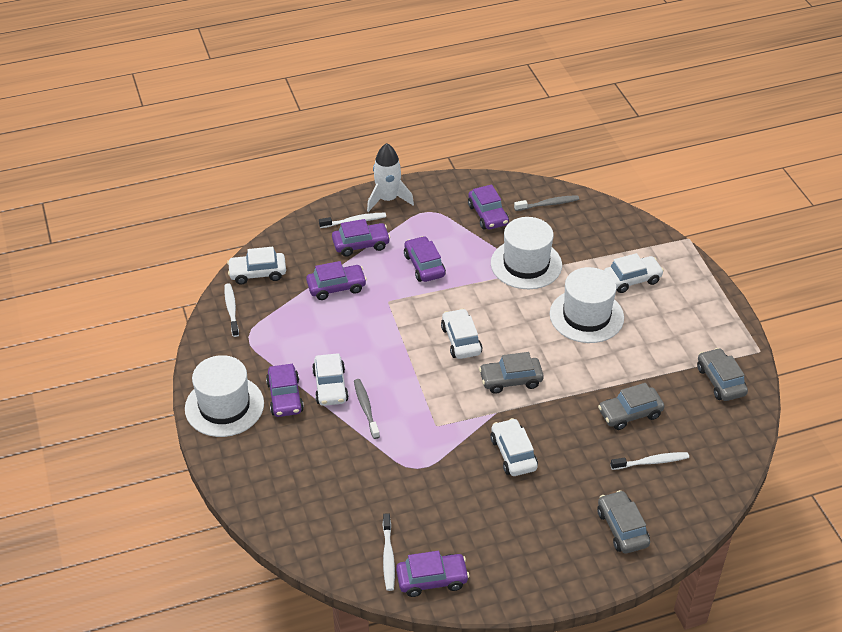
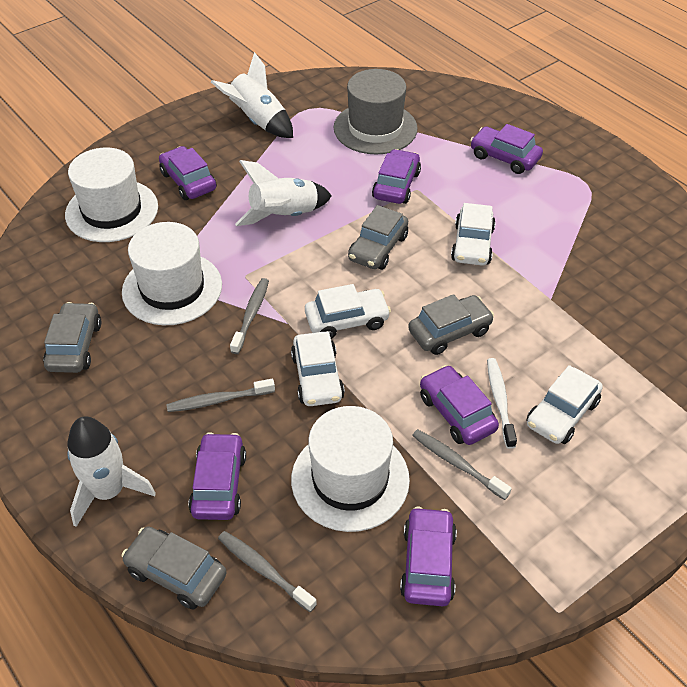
grey hat: 0 -> 1
grey toothbrush: 2 -> 4
white car: 5 -> 4
white rocket: 1 -> 3
white toothbrush: 4 -> 1

